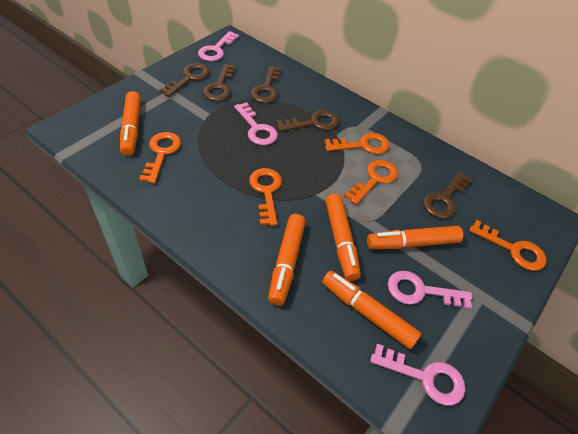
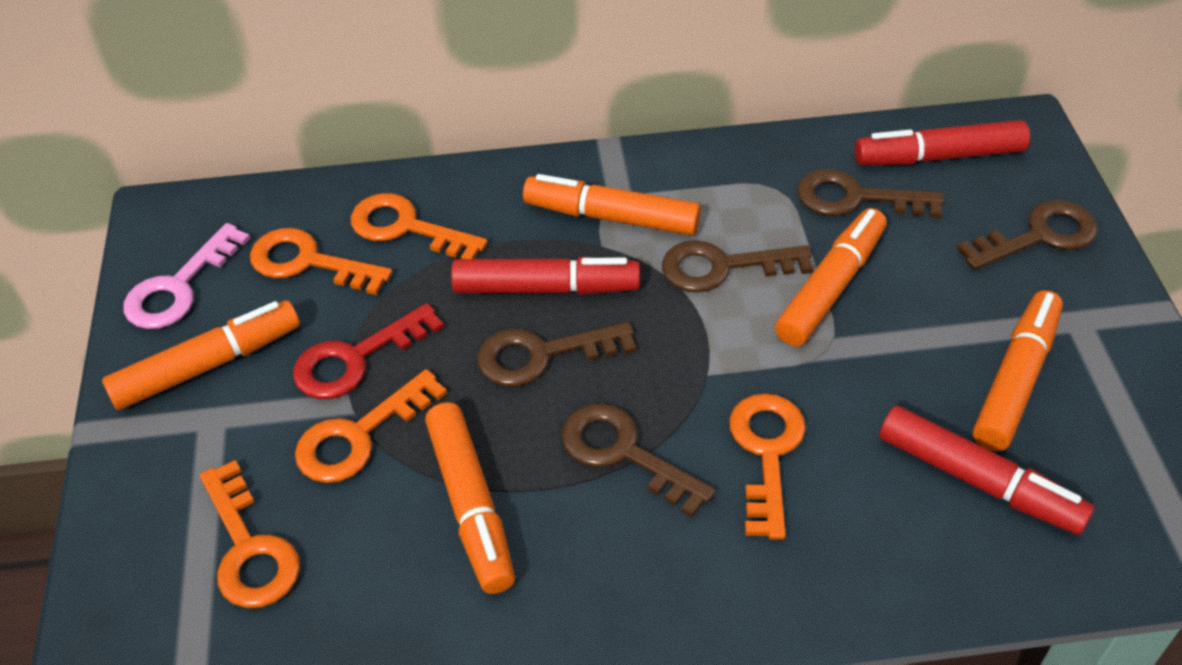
pink key: 4 -> 1
red key: 0 -> 1
red marker: 0 -> 3

